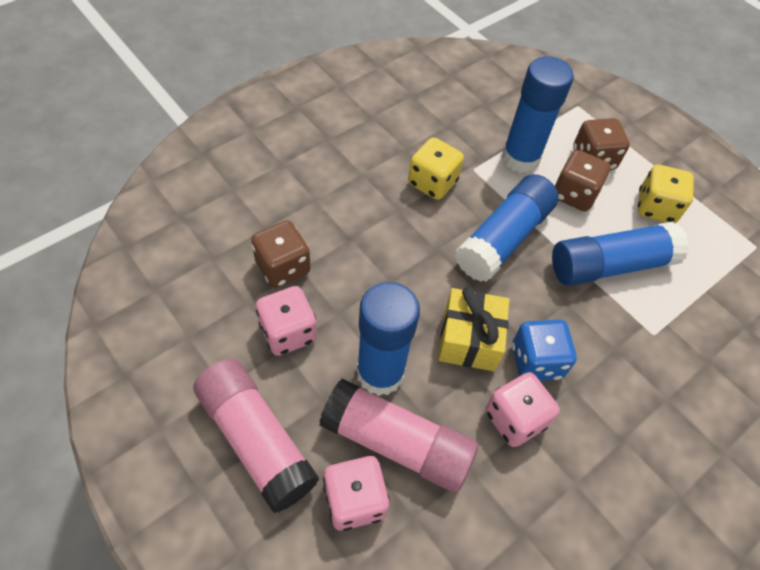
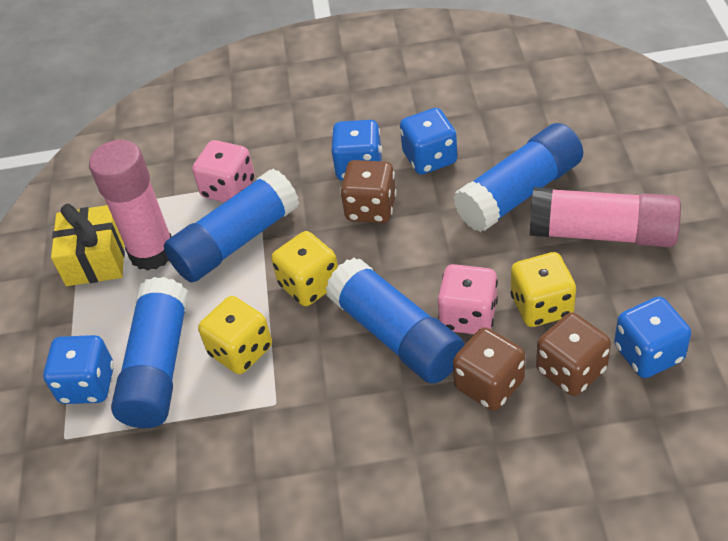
blue dice: 1 -> 4
pink dice: 3 -> 2
yellow dice: 2 -> 3

